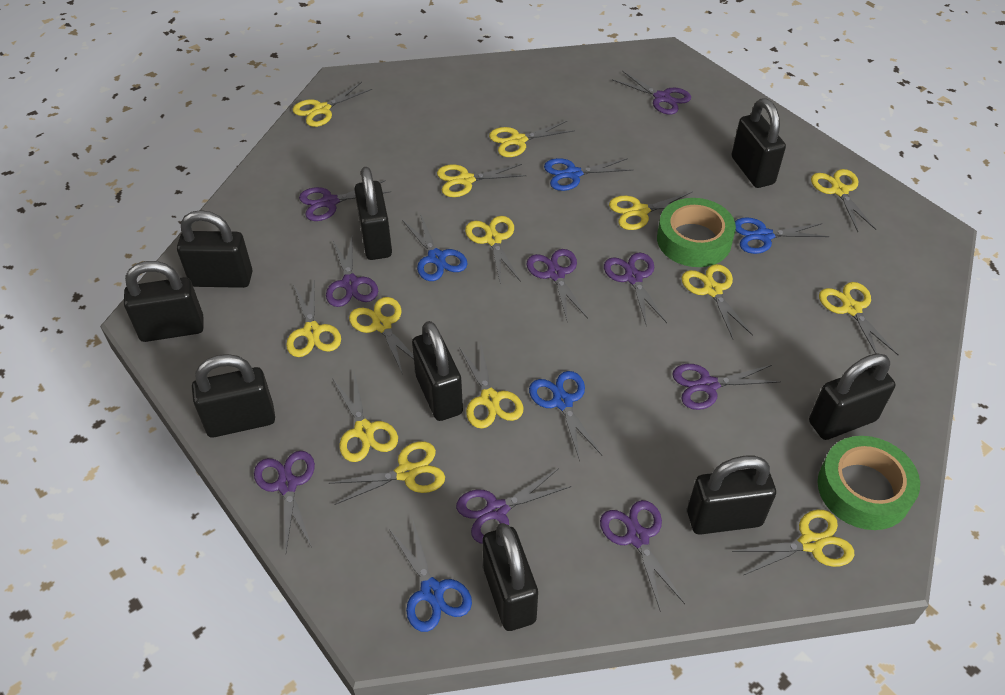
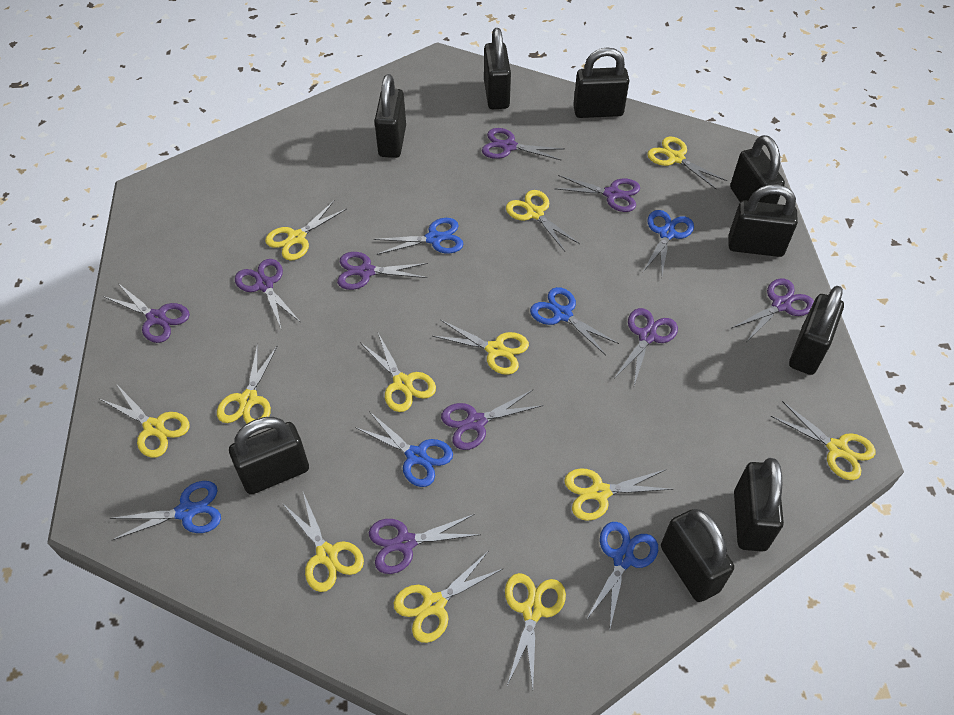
blue scissors: 5 -> 6
green tape: 2 -> 0
yellow scissors: 14 -> 12

